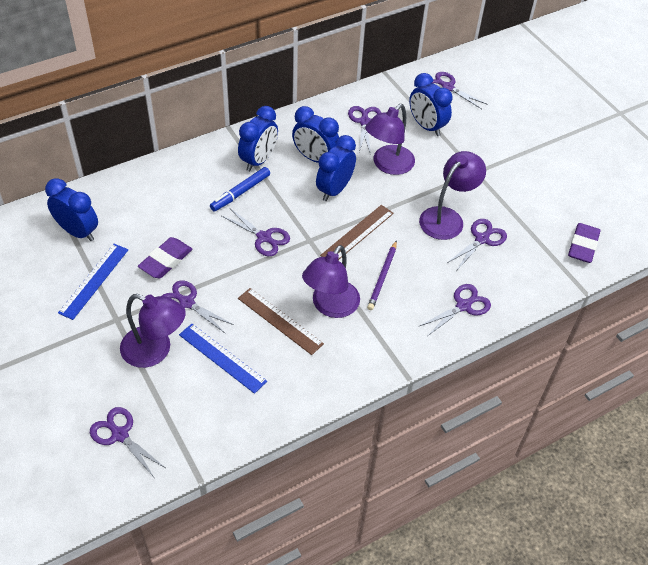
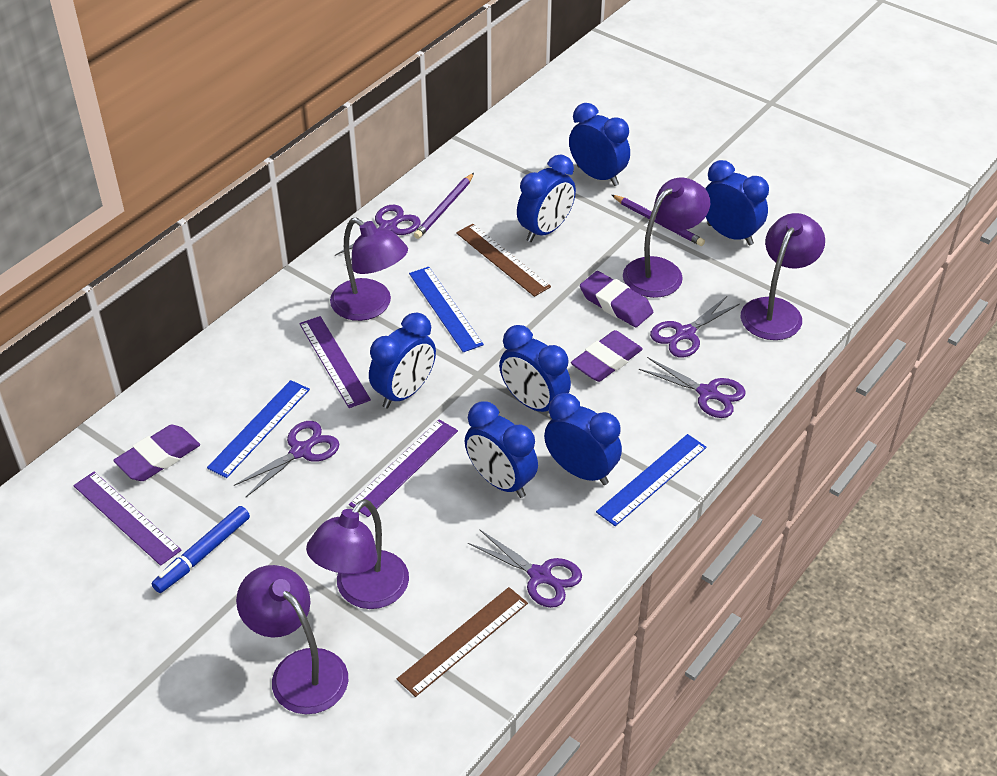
blue clock: 5 -> 7
blue ruler: 2 -> 3
purple eraser: 2 -> 3
purple lamp: 4 -> 5
purple pencil: 1 -> 2
purple ruler: 0 -> 3
purple scissors: 7 -> 5

